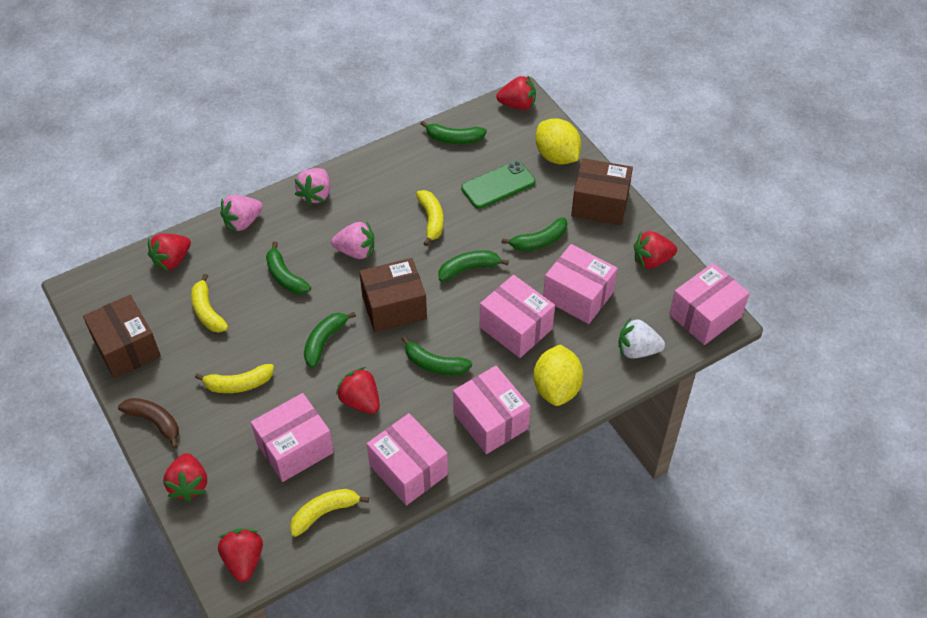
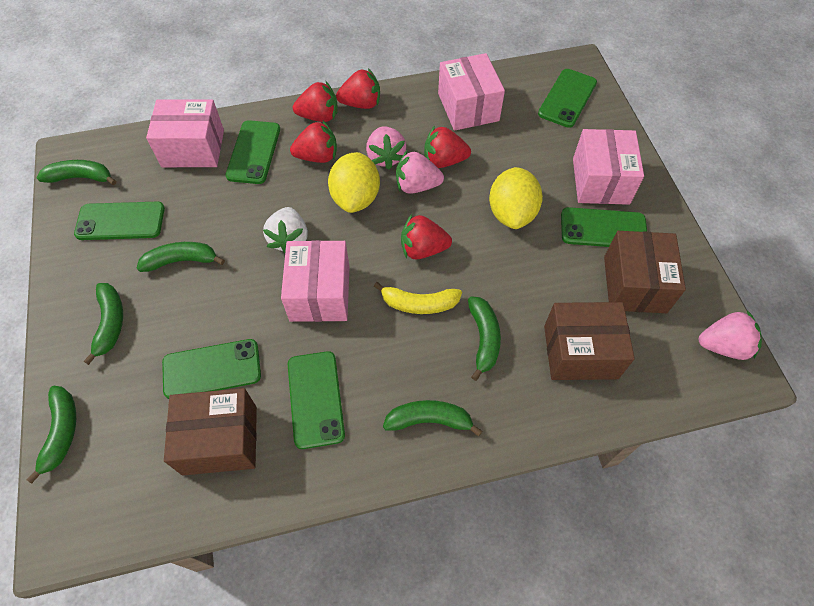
brown banana: 1 -> 0
green phone: 1 -> 6
pink box: 6 -> 4
red strawberry: 6 -> 5
yellow banana: 4 -> 1

